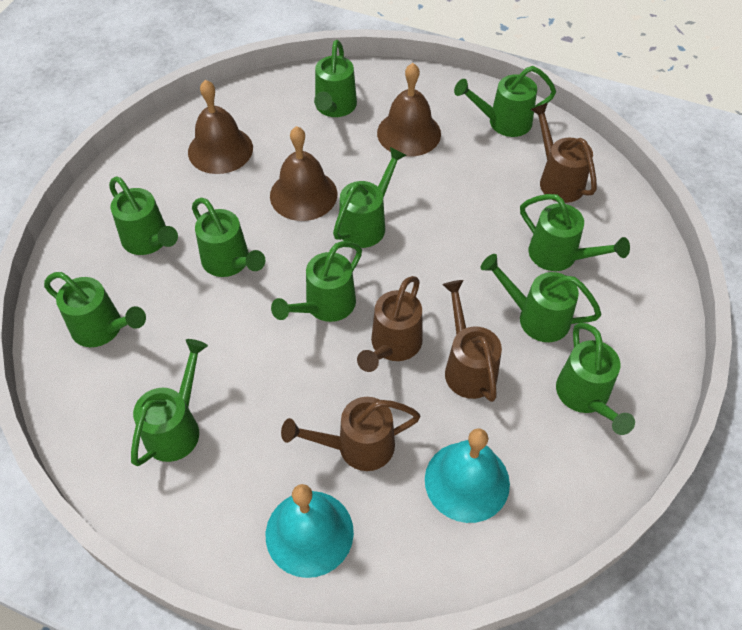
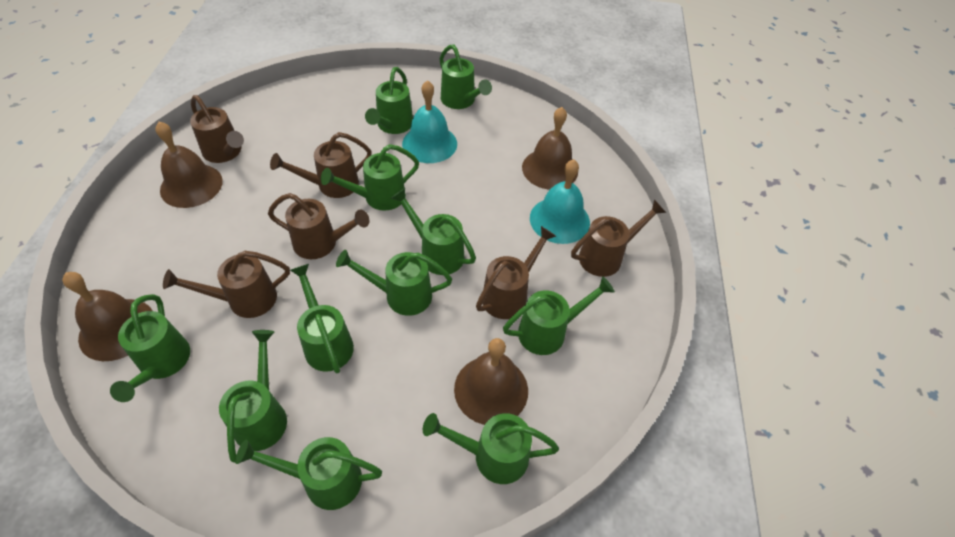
brown bell: 3 -> 4
brown watering can: 4 -> 6

